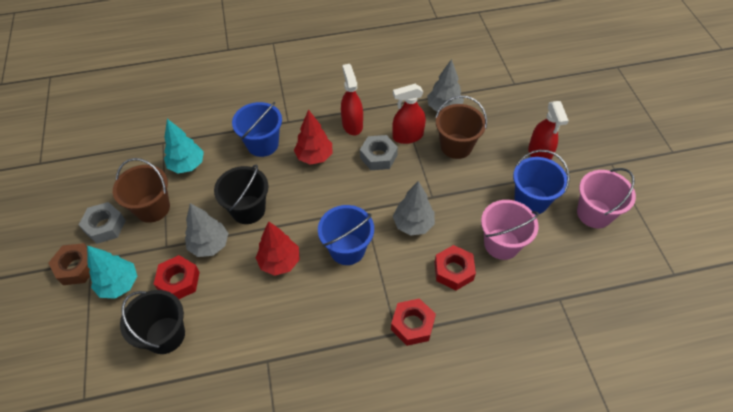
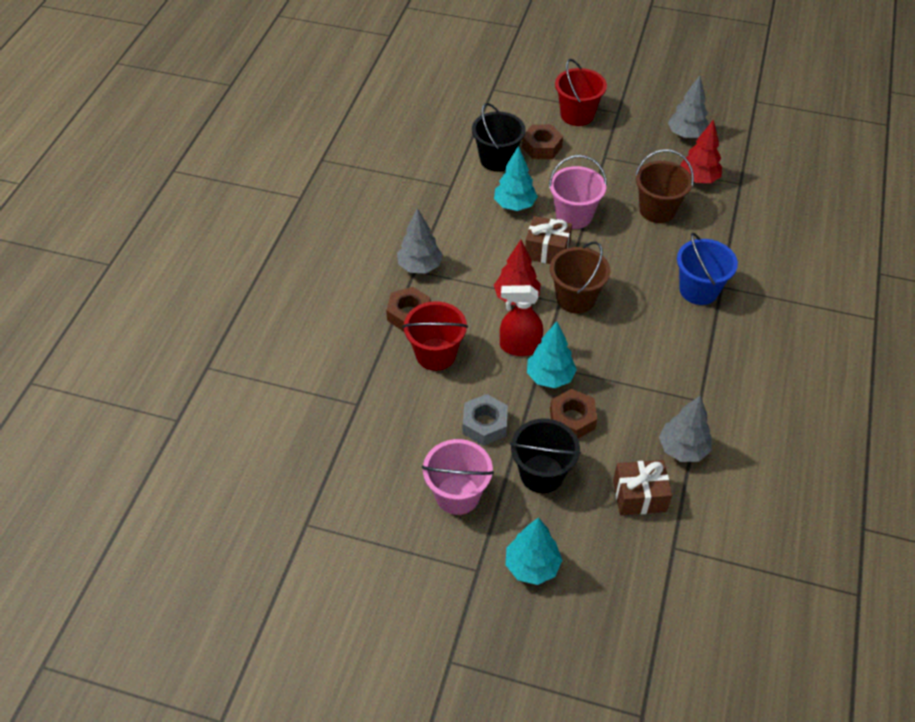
blue bucket: 3 -> 1
brown gift: 0 -> 2
brown nut: 1 -> 3
grey nut: 2 -> 1
red bucket: 0 -> 2
red nut: 3 -> 0
red spray bottle: 3 -> 1
turquoise tree: 2 -> 3

